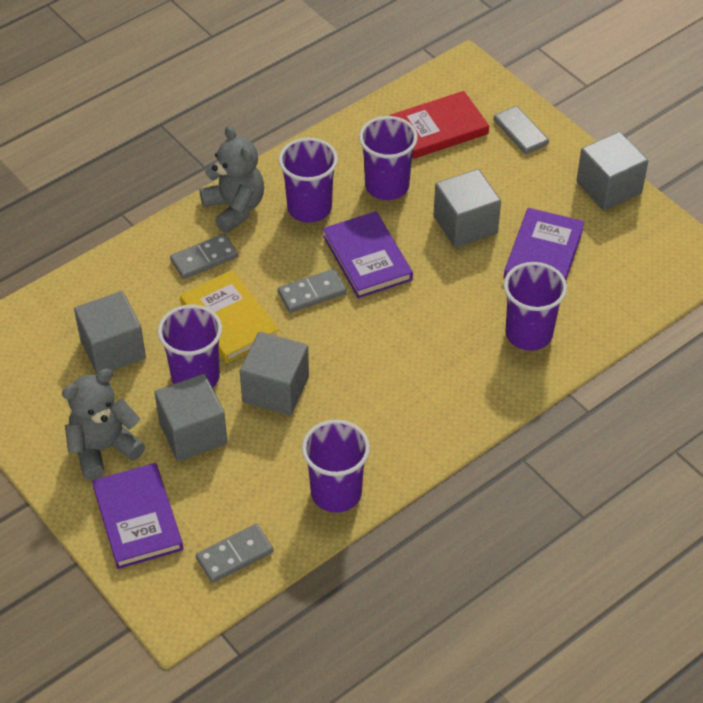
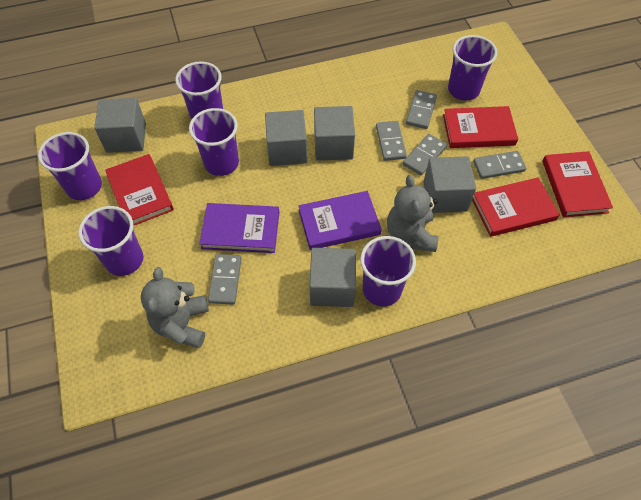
grey domino: 4 -> 5
purple book: 3 -> 2
purple cup: 5 -> 6
red book: 1 -> 4
yellow book: 1 -> 0

